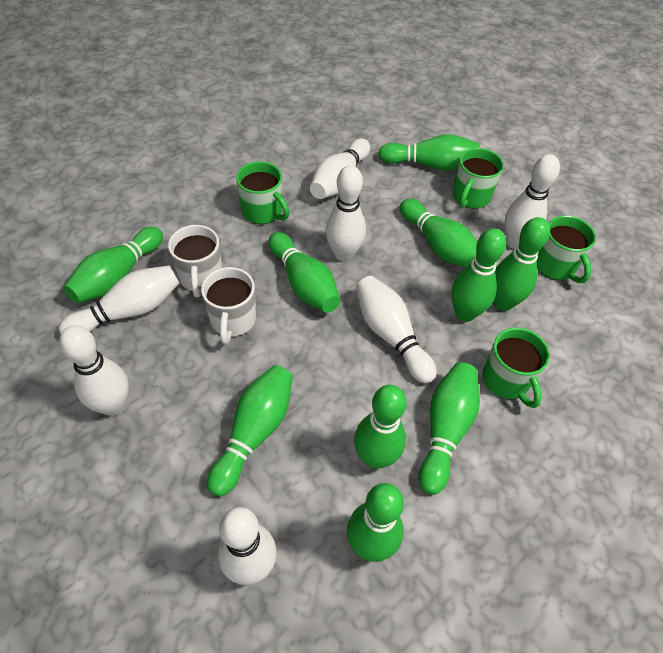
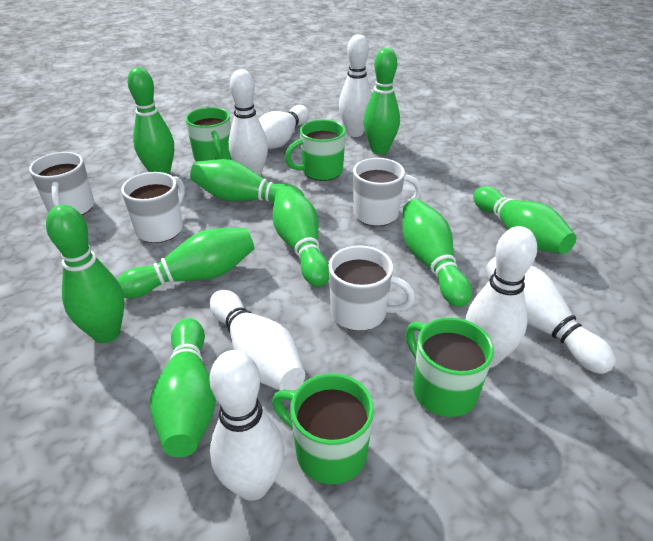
green bowling pin: 10 -> 9
white mug: 2 -> 4

